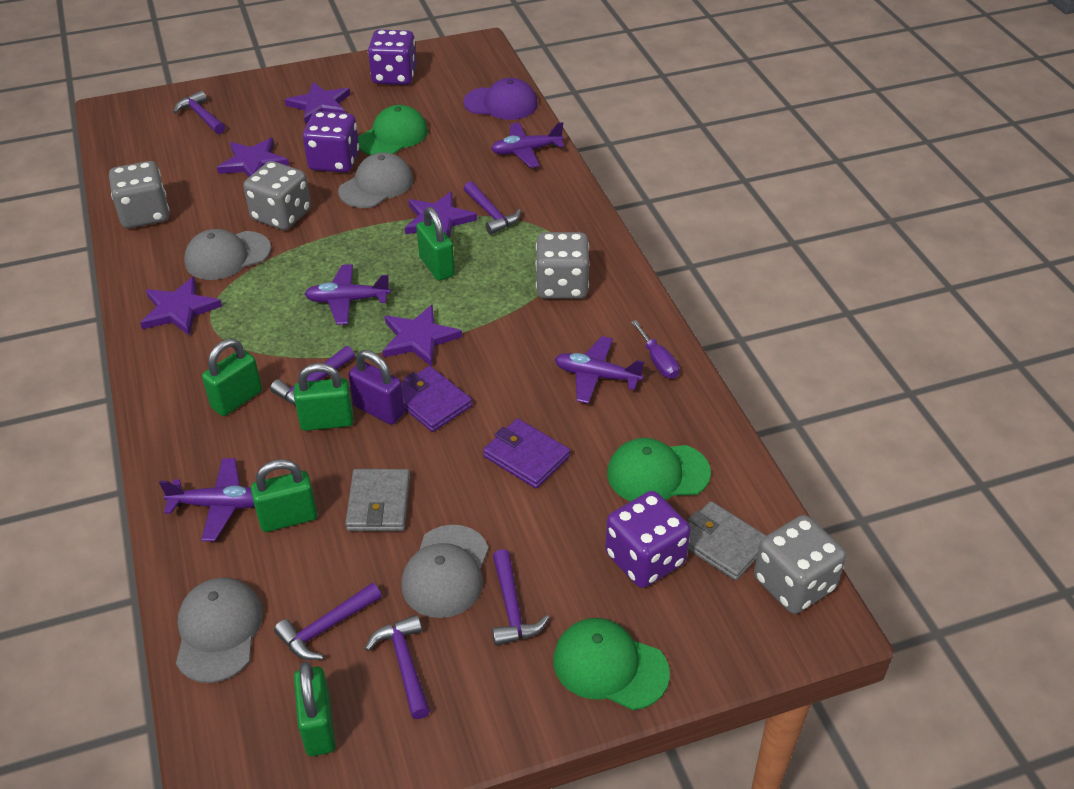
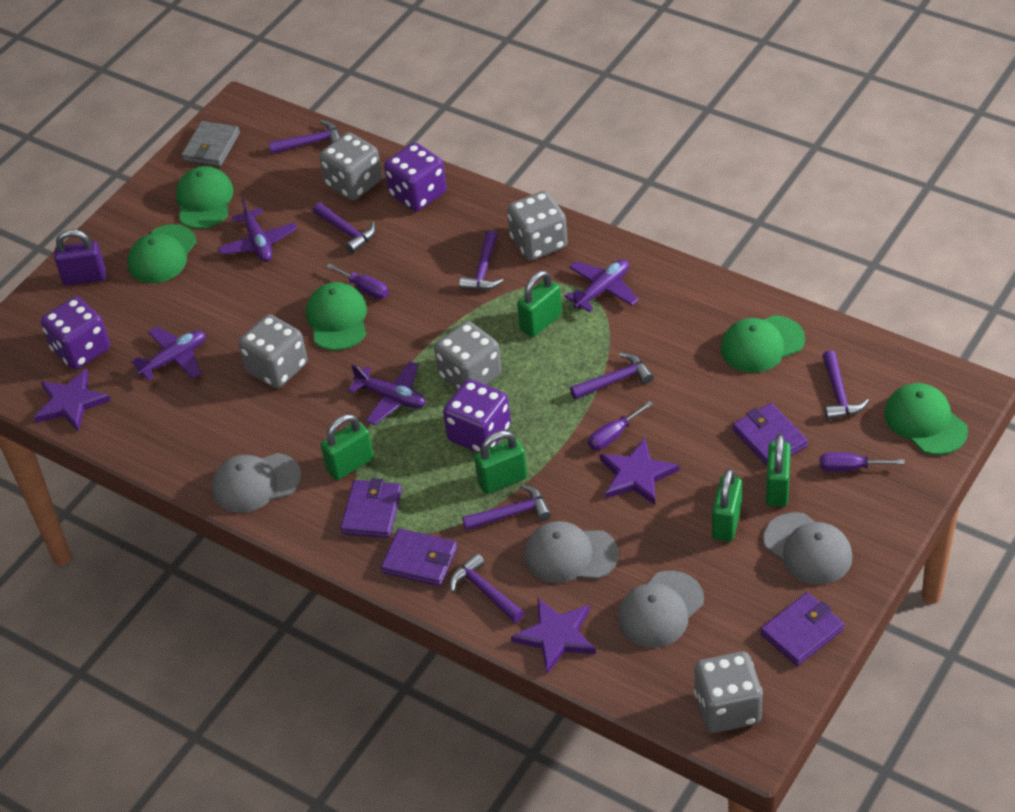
green cap: 3 -> 5
grey dice: 4 -> 5
grey wallet: 2 -> 1
purple cap: 1 -> 0
purple hammer: 6 -> 7
purple screwdriver: 1 -> 3
purple star: 5 -> 3
purple wallet: 2 -> 4

